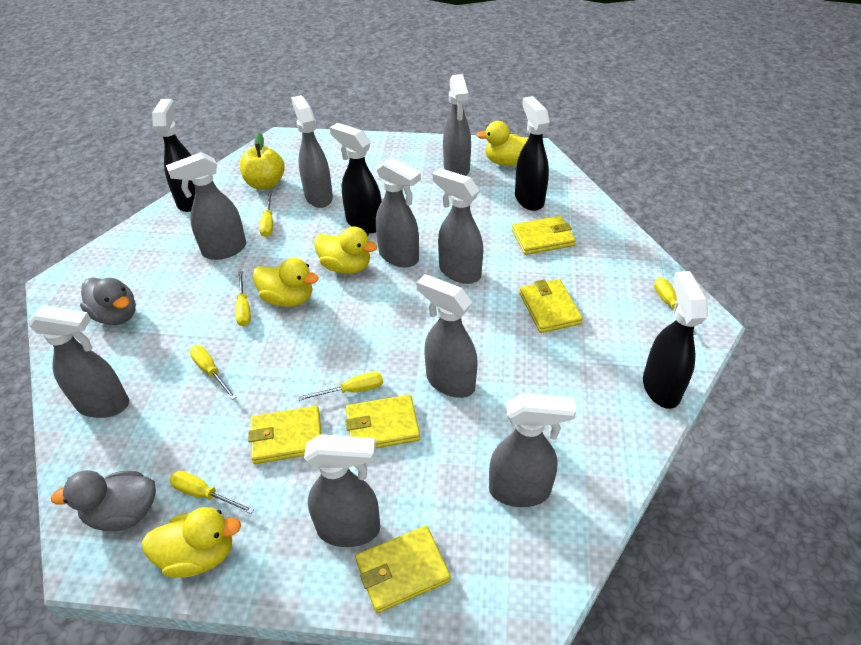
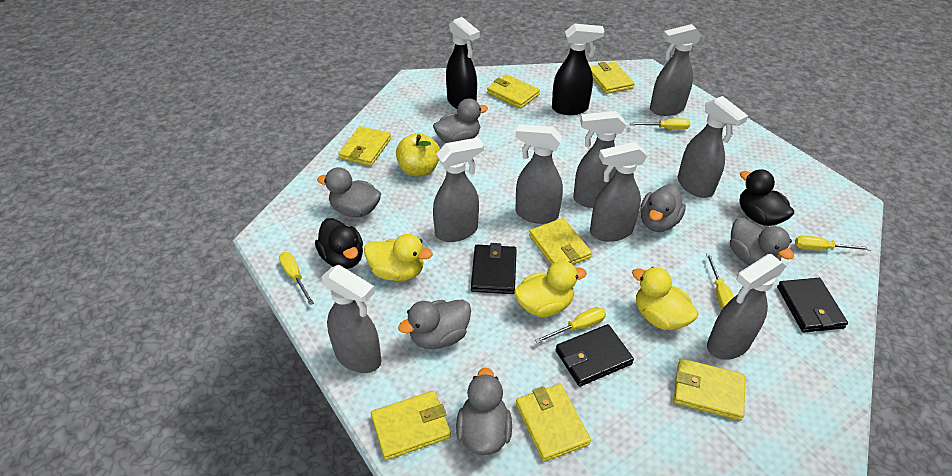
black duck: 0 -> 2
black spray bottle: 4 -> 2
black wallet: 0 -> 3
grey duck: 2 -> 6
grey spray bottle: 9 -> 8
yellow duck: 4 -> 3
yellow screwdriver: 6 -> 5
yellow wallet: 5 -> 7

